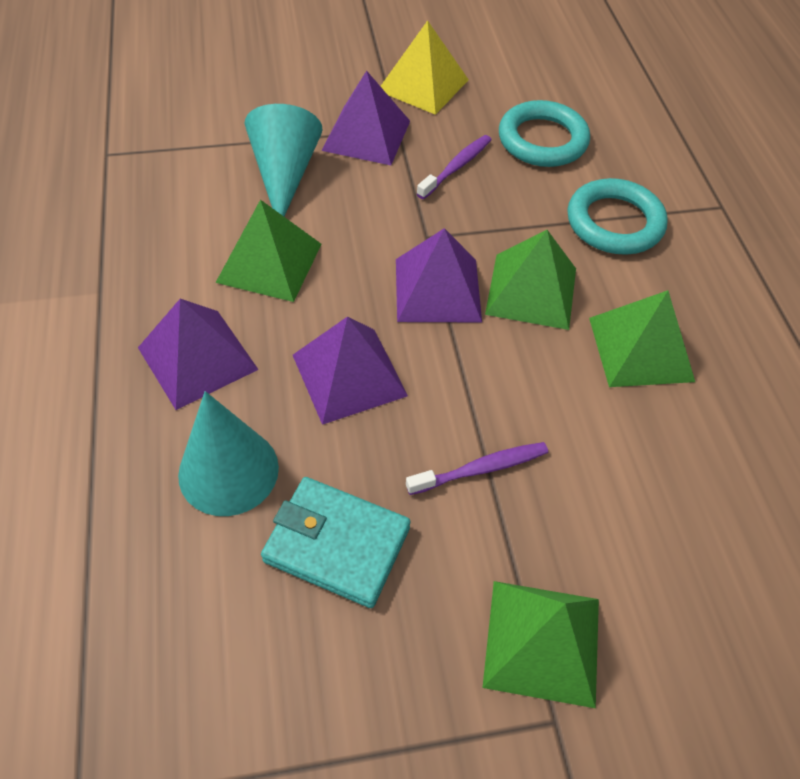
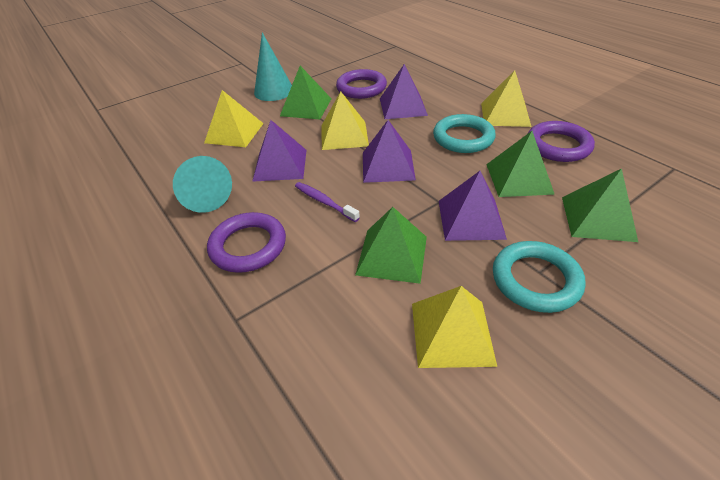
purple ring: 0 -> 3
purple toothbrush: 2 -> 1
turquoise wallet: 1 -> 0
yellow pyramid: 1 -> 4

